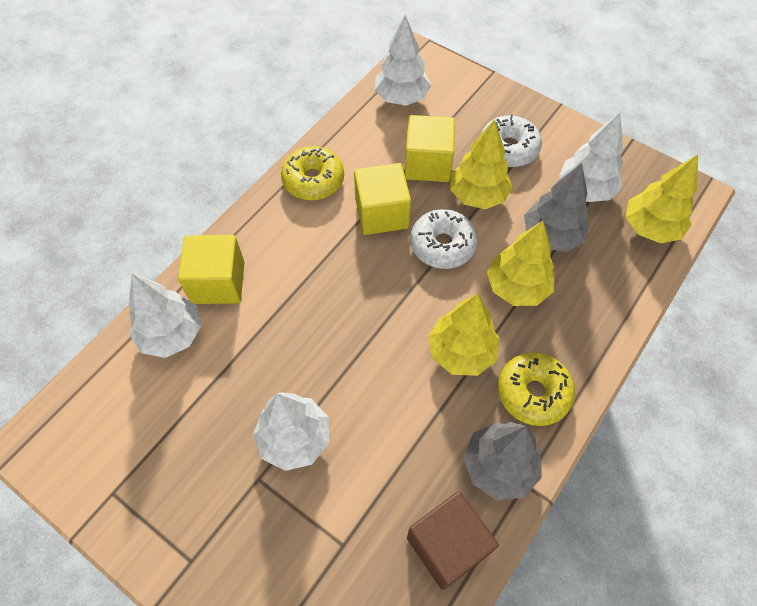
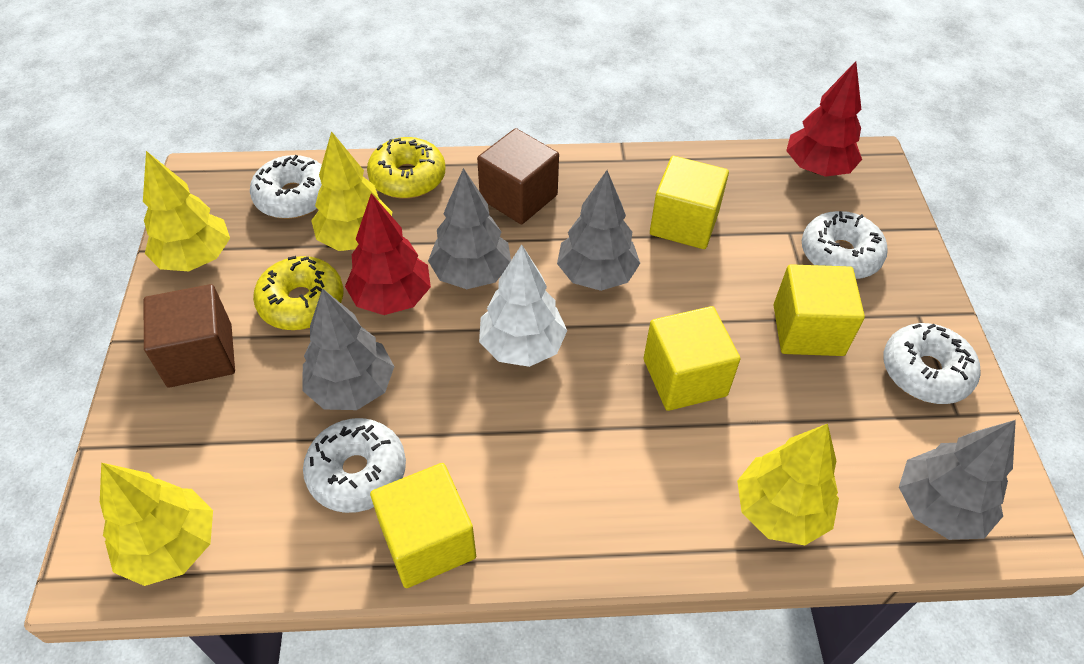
brown cube: 1 -> 2
grey tree: 2 -> 4
red tree: 0 -> 2
white donut: 2 -> 4
white tree: 4 -> 1
yellow cube: 3 -> 4

